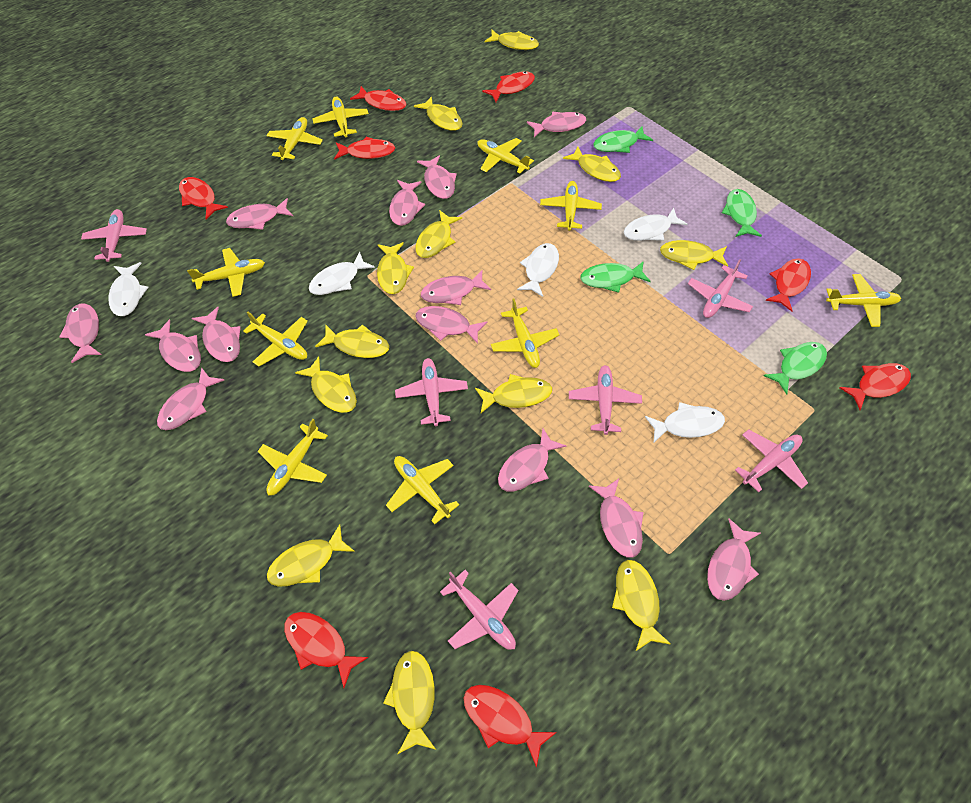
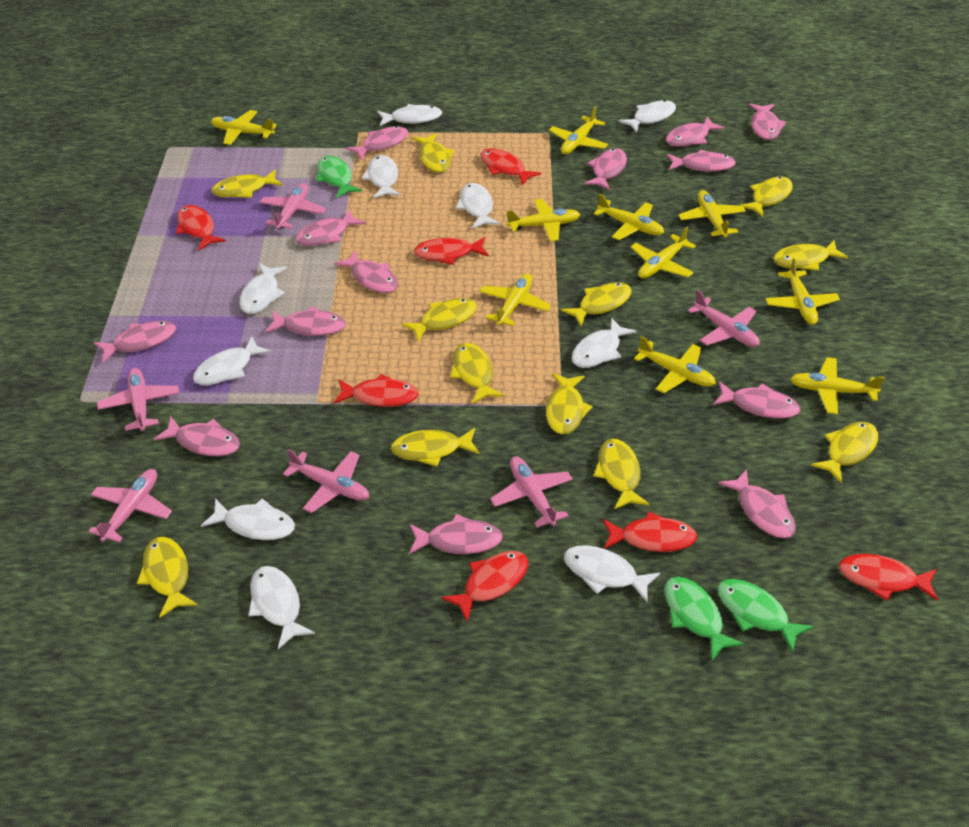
green fish: 4 -> 3
red fish: 8 -> 7
white fish: 5 -> 10

